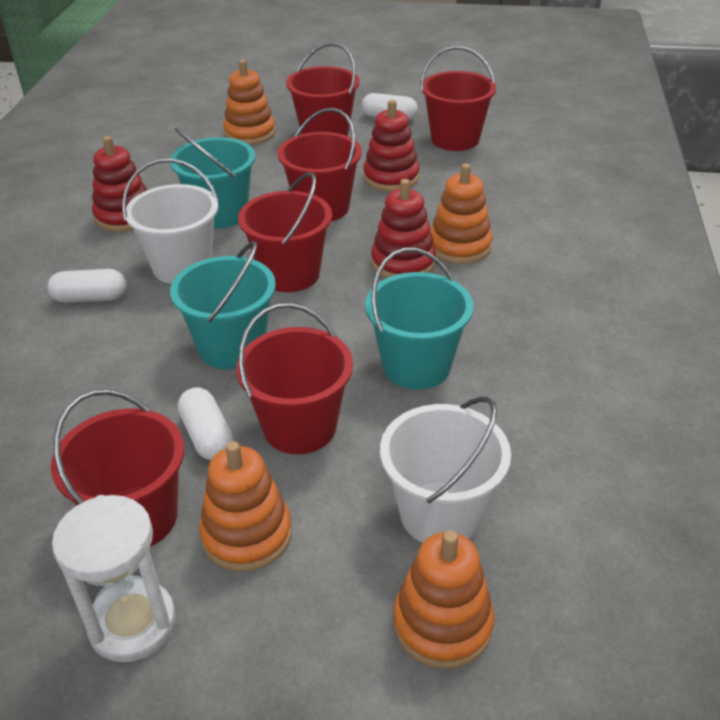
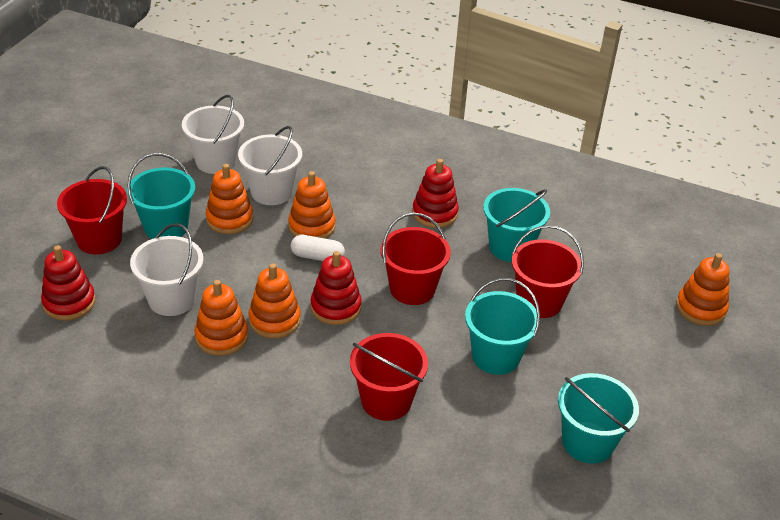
orange stacking toy: 4 -> 5
red bucket: 6 -> 4
turquoise bucket: 3 -> 4
white bucket: 2 -> 3
white capsule: 3 -> 1
white hourglass: 1 -> 0

